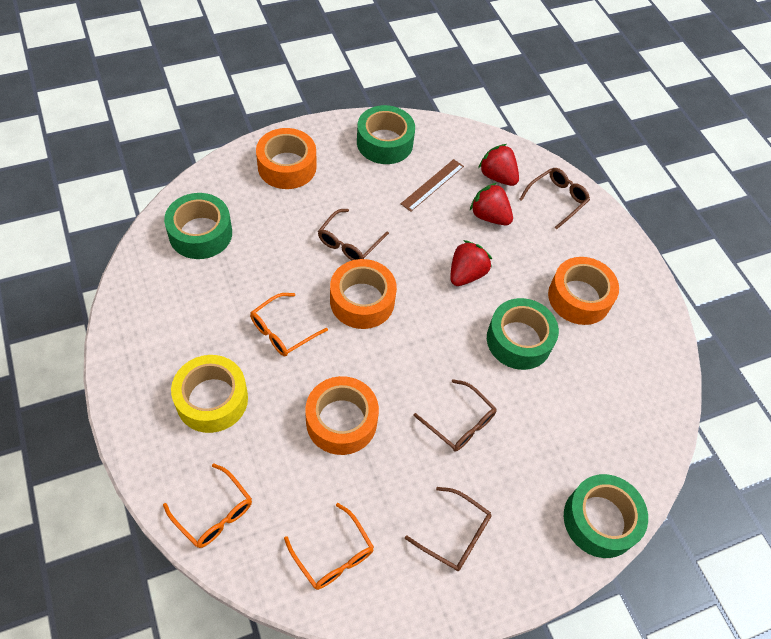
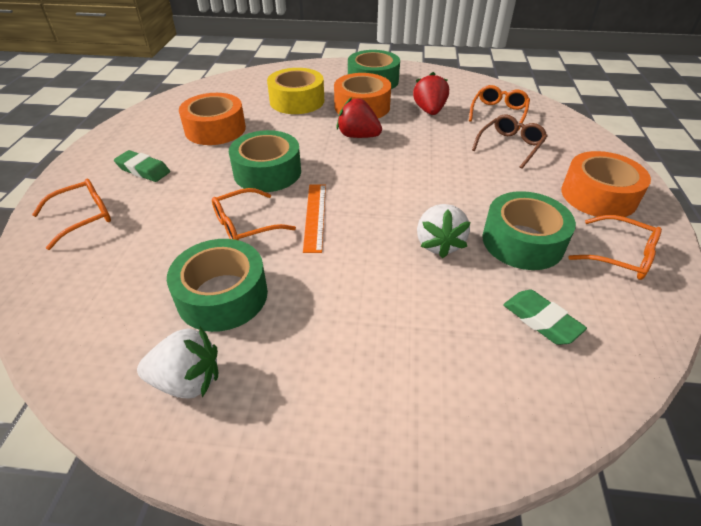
brown glasses: 4 -> 1
brown ruler: 1 -> 0
green eraser: 0 -> 2
orange glasses: 3 -> 4
orange ruler: 0 -> 1
orange tape: 4 -> 3
red strawberry: 3 -> 2
white strawberry: 0 -> 2

